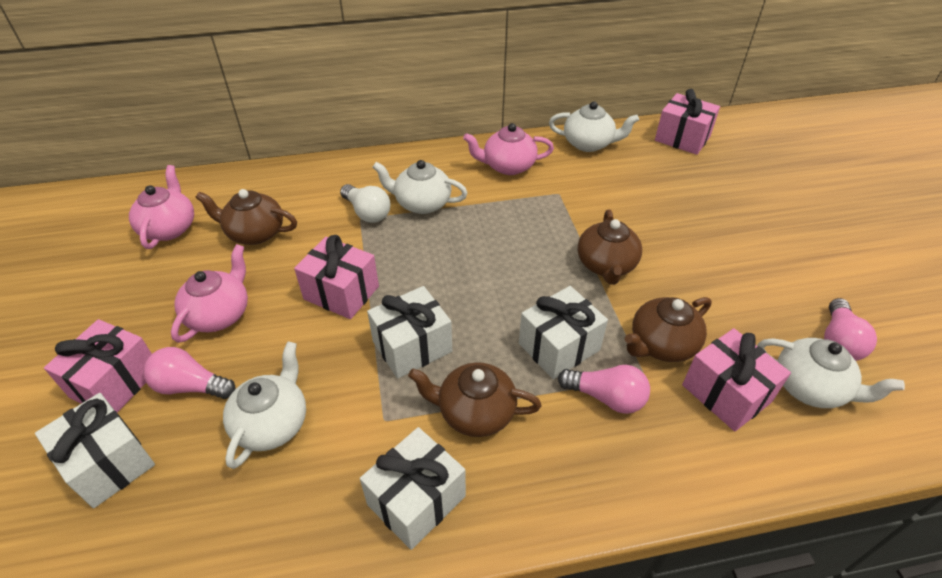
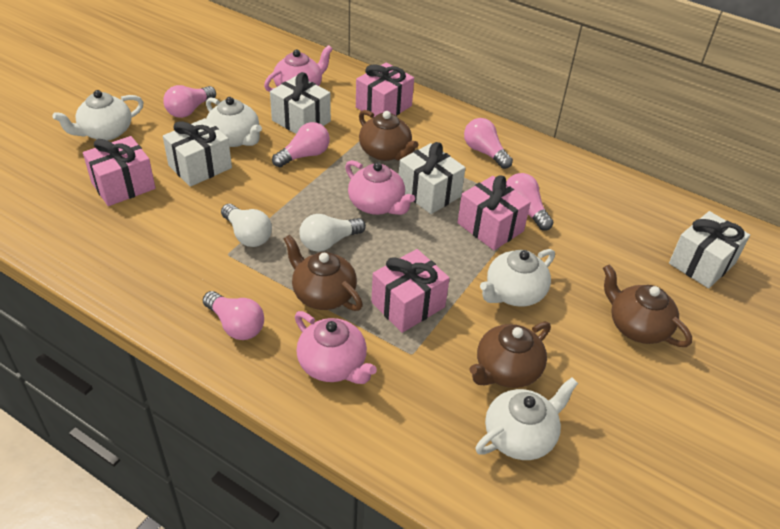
pink light bulb: 3 -> 5
white light bulb: 1 -> 2

